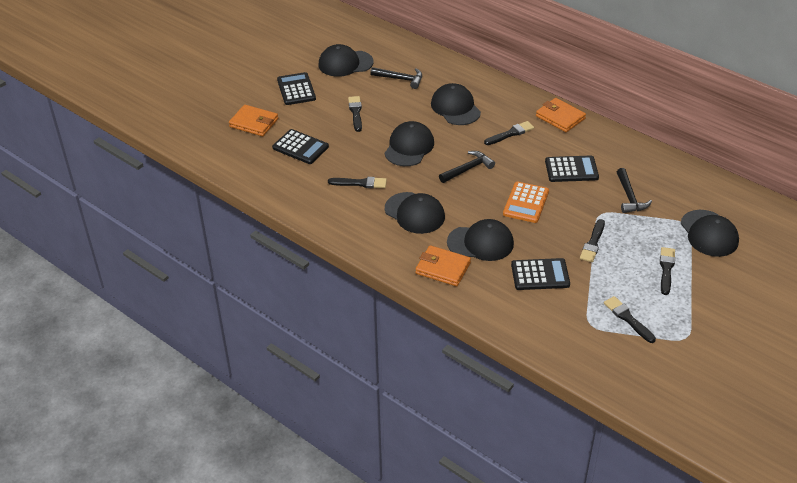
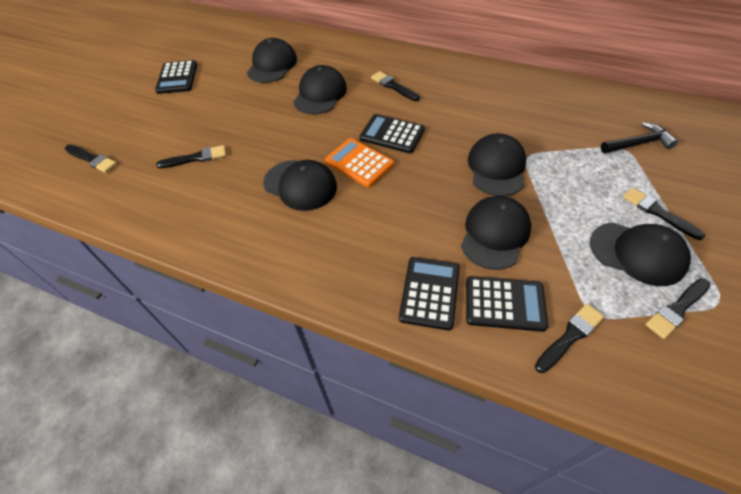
black hammer: 3 -> 1
orange wallet: 3 -> 0

